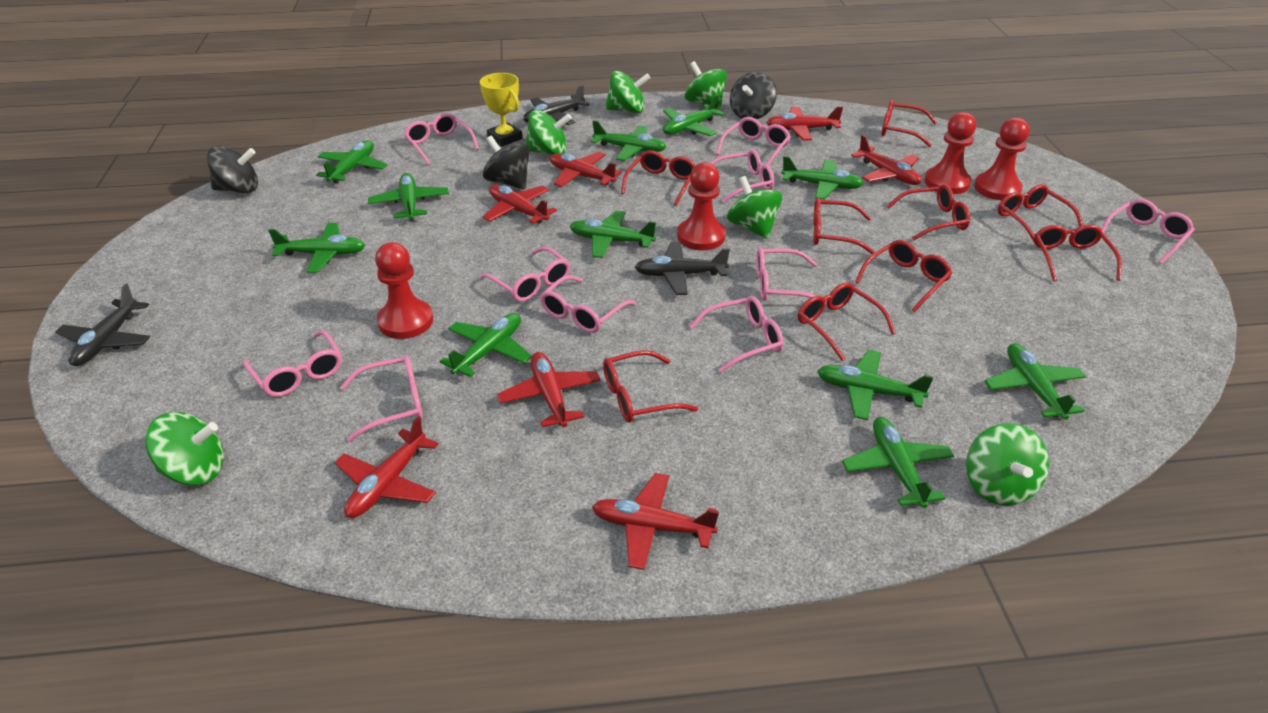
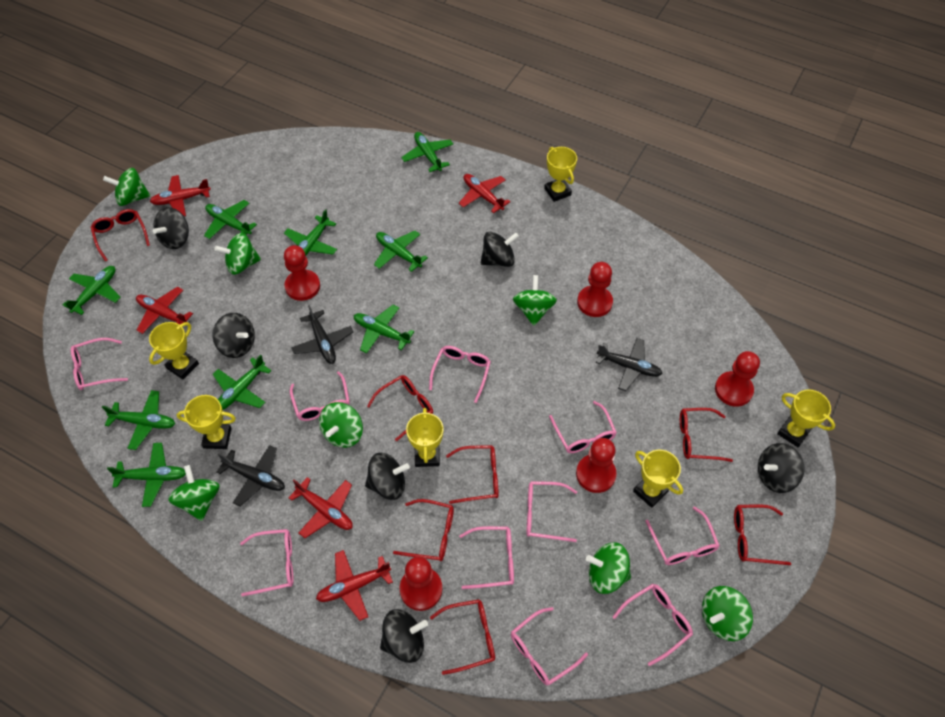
black spinning top: 3 -> 6
green plane: 11 -> 9
green spinning top: 6 -> 7
red glasses: 9 -> 7
red pawn: 4 -> 5
red plane: 7 -> 5
yellow trophy: 1 -> 6

